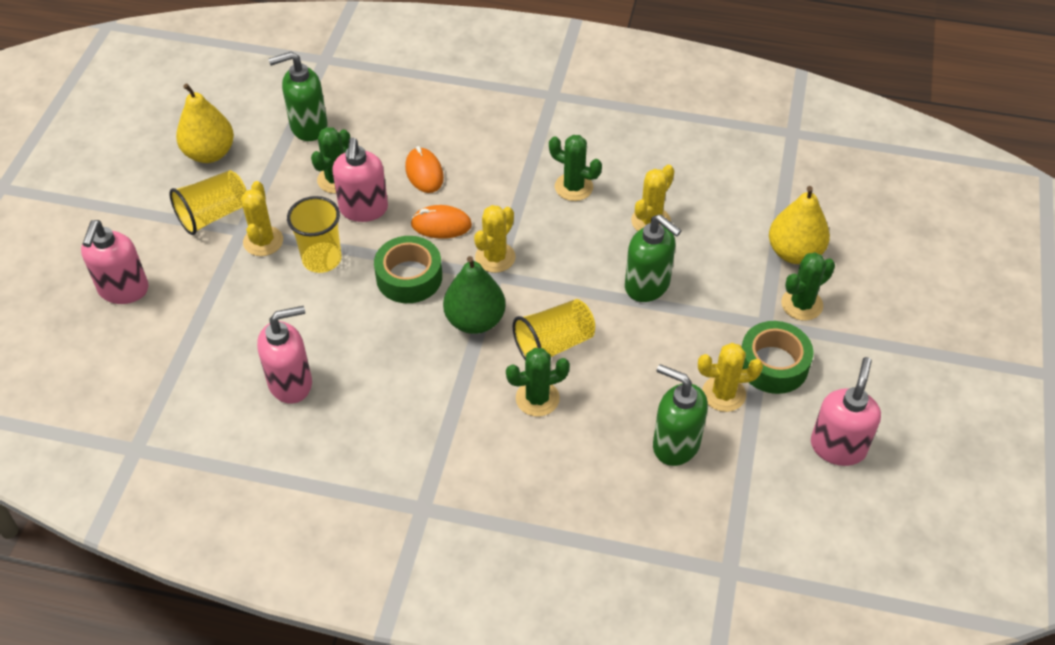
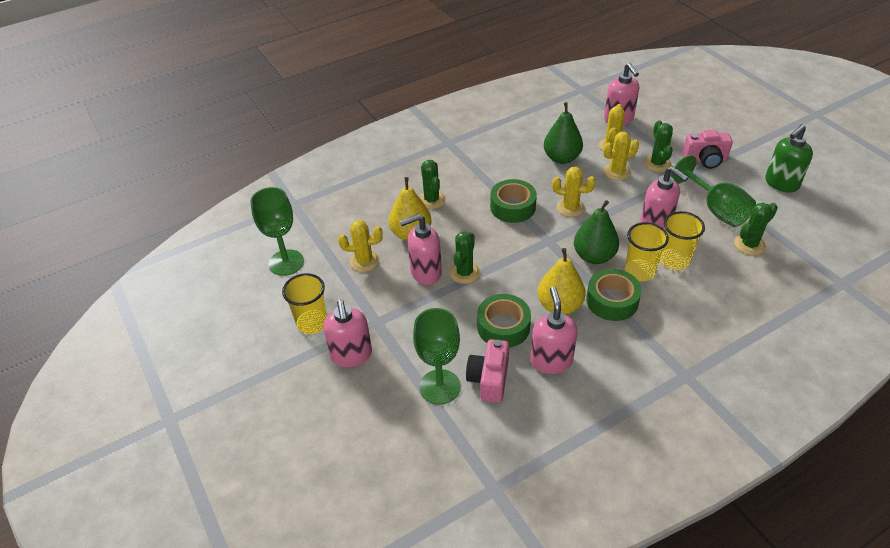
green goblet: 0 -> 3
green pear: 1 -> 2
green soap dispenser: 3 -> 1
green tape: 2 -> 3
orange mouse: 2 -> 0
pink camera: 0 -> 2
pink soap dispenser: 4 -> 5

